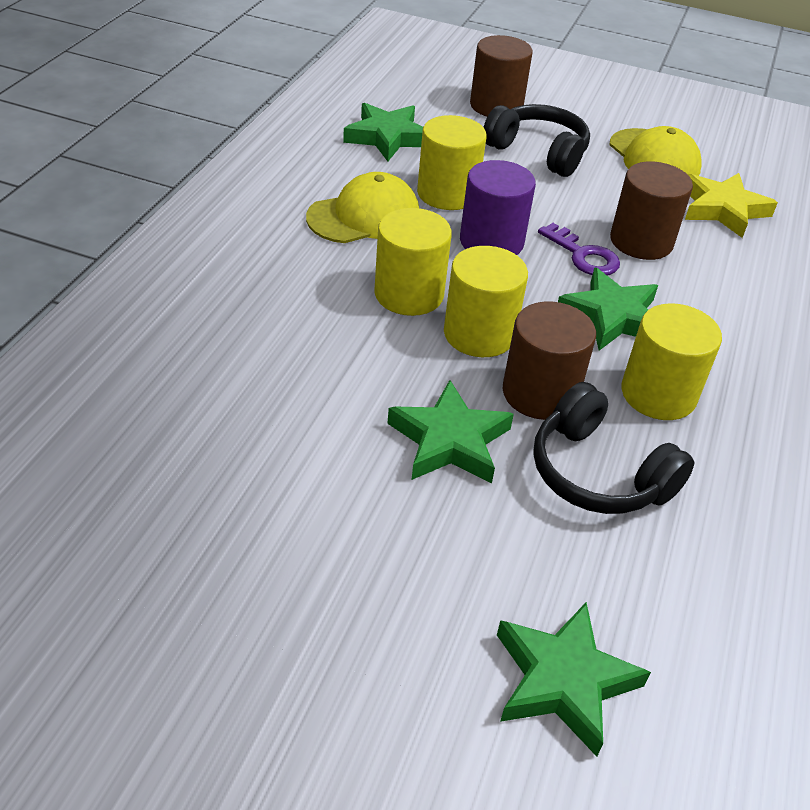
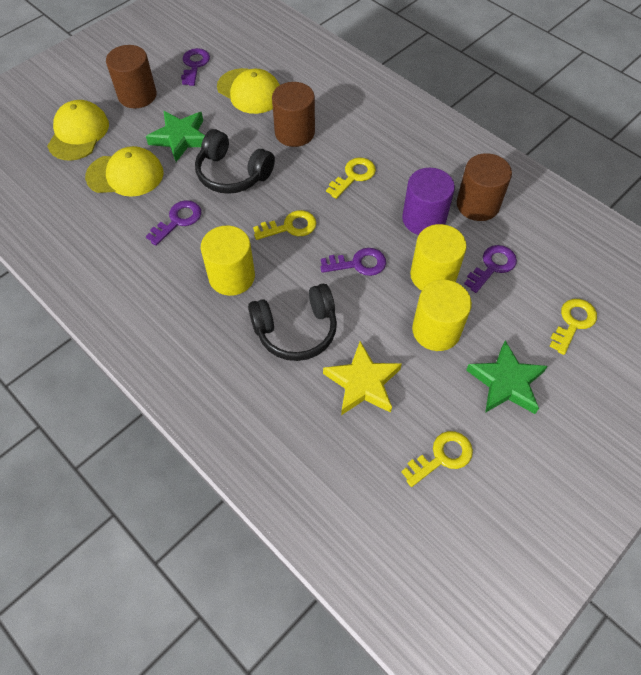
green star: 4 -> 2
purple key: 1 -> 4
yellow cap: 2 -> 3
yellow cylinder: 4 -> 3
yellow key: 0 -> 4

